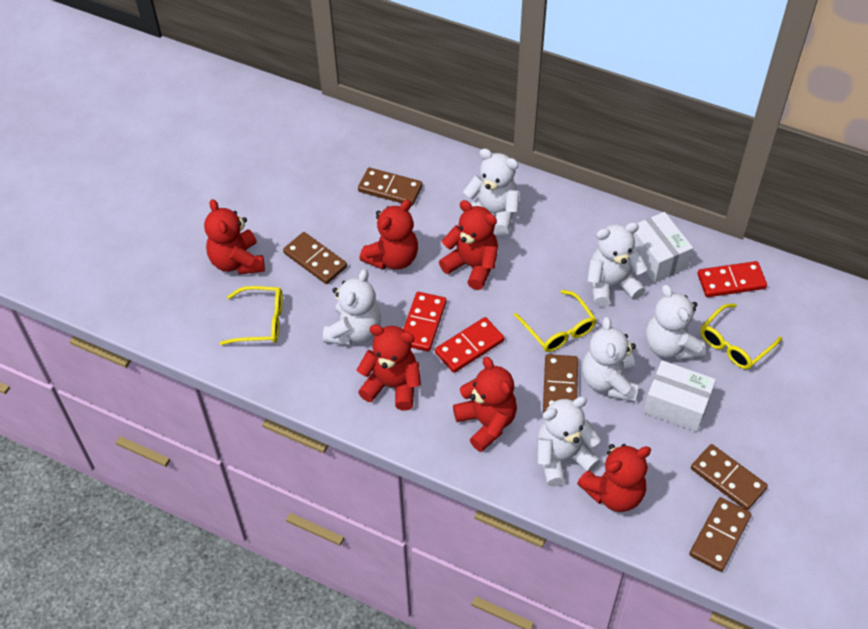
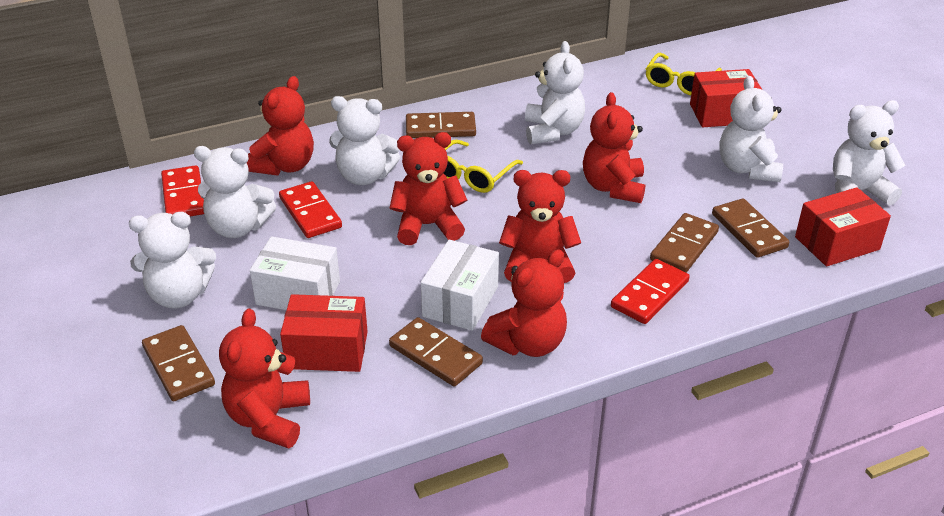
red box: 0 -> 3
yellow glasses: 3 -> 2

